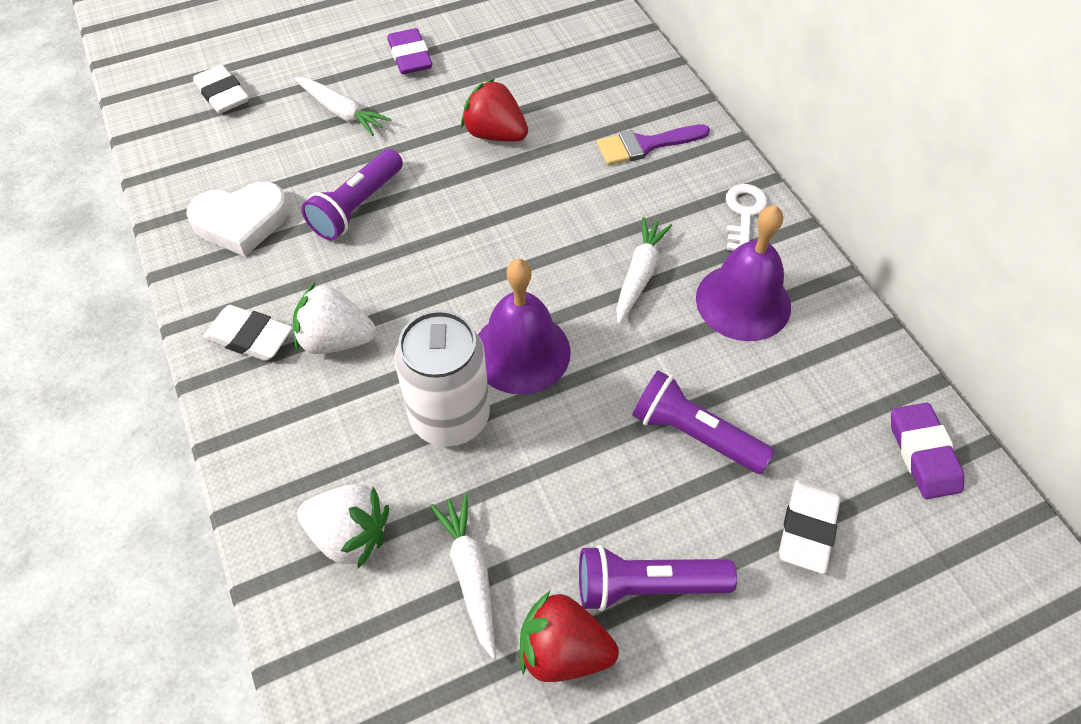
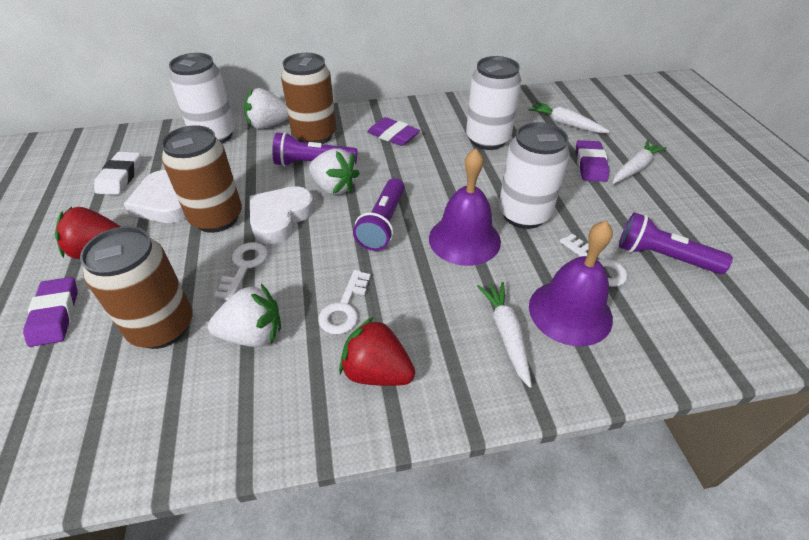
brown can: 0 -> 3
purple brush: 1 -> 0
purple eraser: 2 -> 3
white can: 1 -> 3
white eraser: 3 -> 1
white heart: 1 -> 2
white key: 1 -> 3
white strawberry: 2 -> 3

